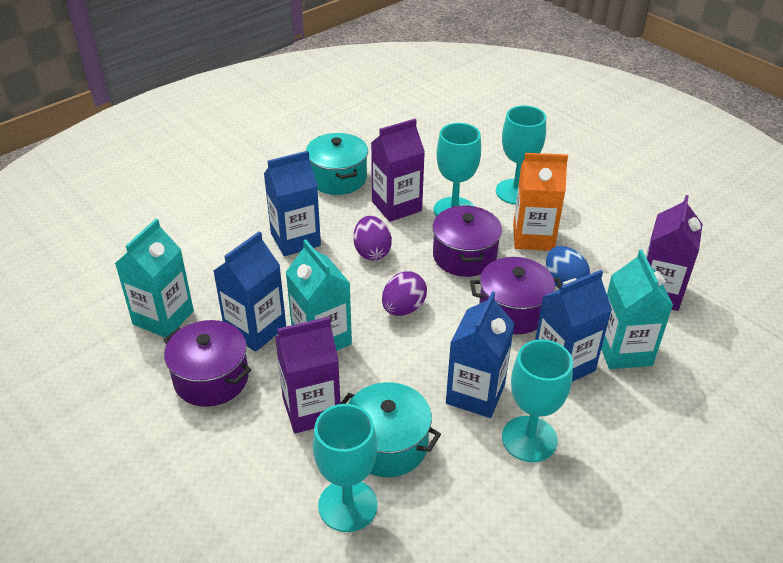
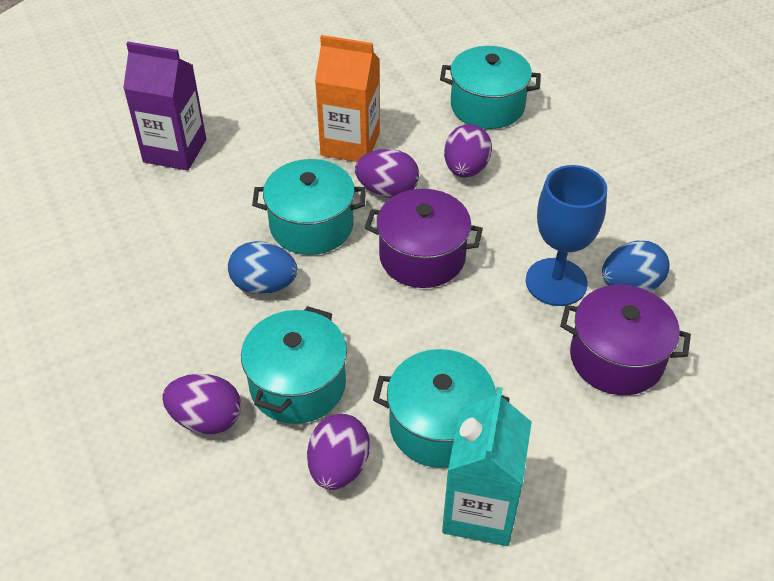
blue carton: 4 -> 0
blue egg: 1 -> 2
blue goblet: 0 -> 1
purple carton: 3 -> 1
purple egg: 2 -> 4
purple pot: 3 -> 2
turquoise carton: 3 -> 1
turquoise goblet: 4 -> 0
turquoise pot: 2 -> 4

